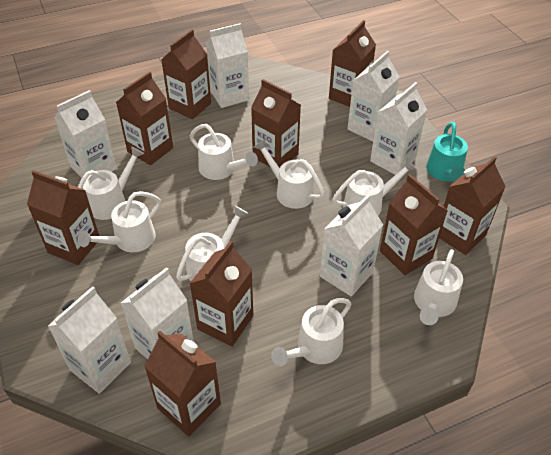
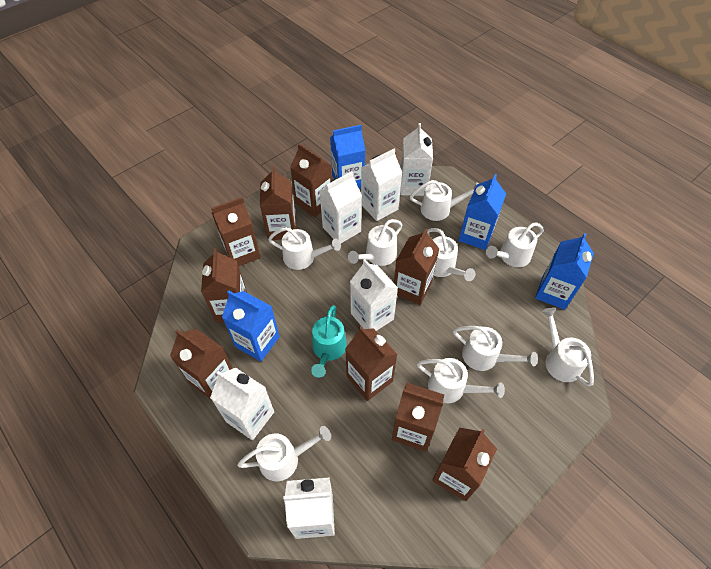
blue carton: 0 -> 4
white carton: 7 -> 6
white watering can: 8 -> 9

